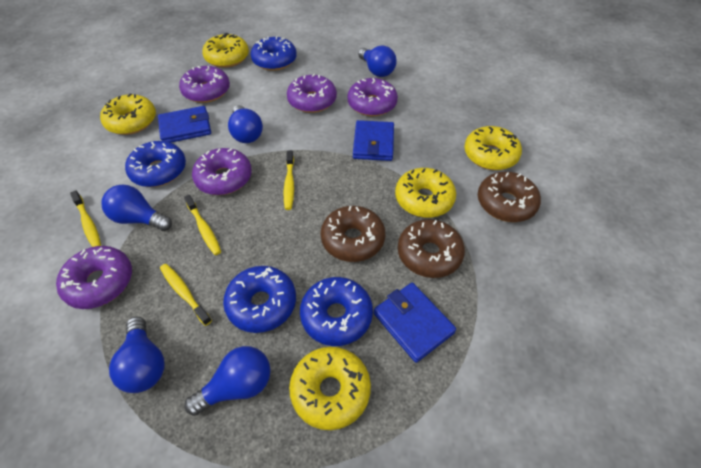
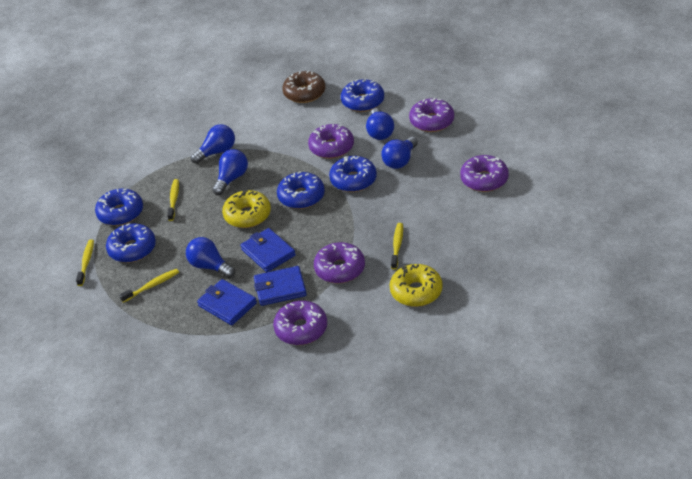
blue donut: 4 -> 5
brown donut: 3 -> 1
yellow donut: 5 -> 2

